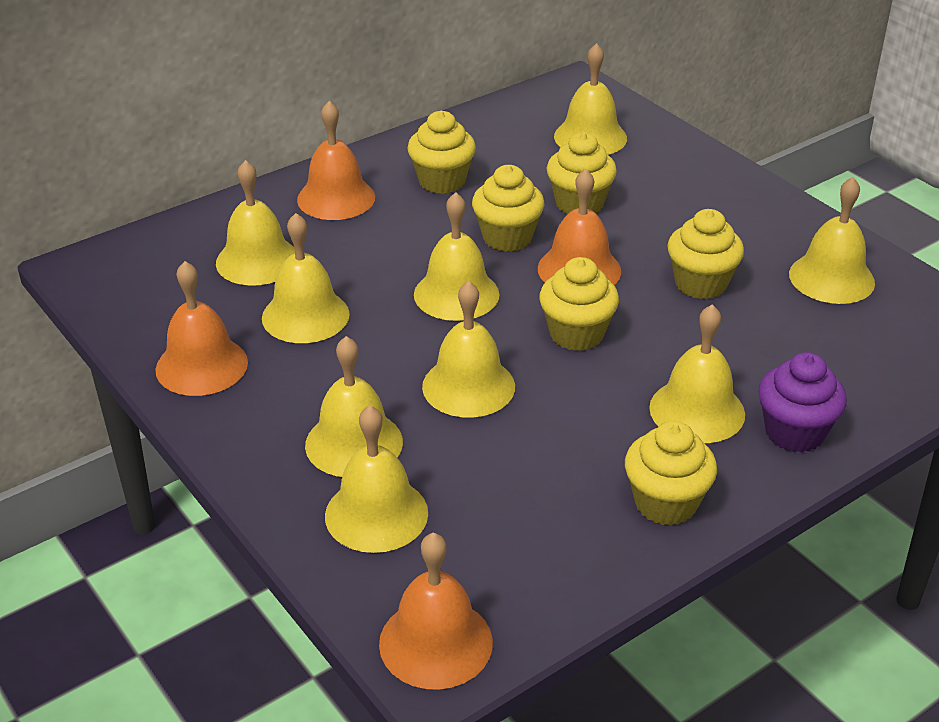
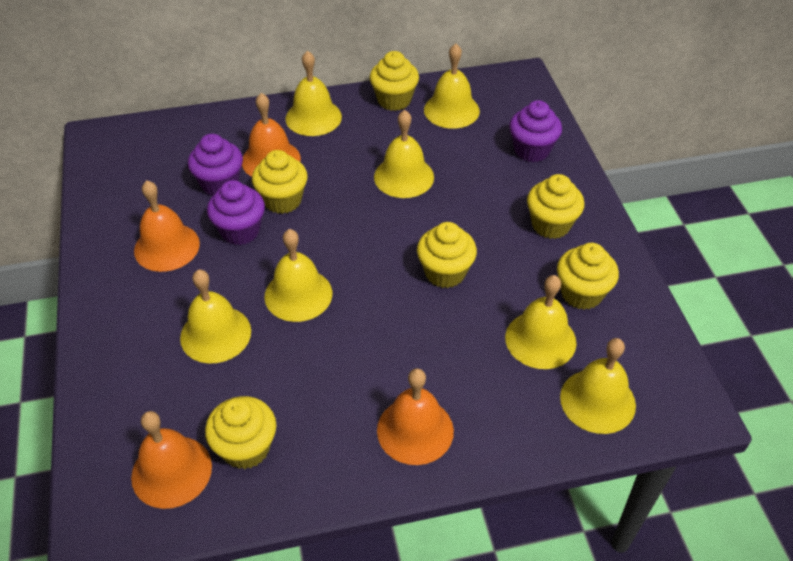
purple cupcake: 1 -> 3
yellow bell: 9 -> 7

